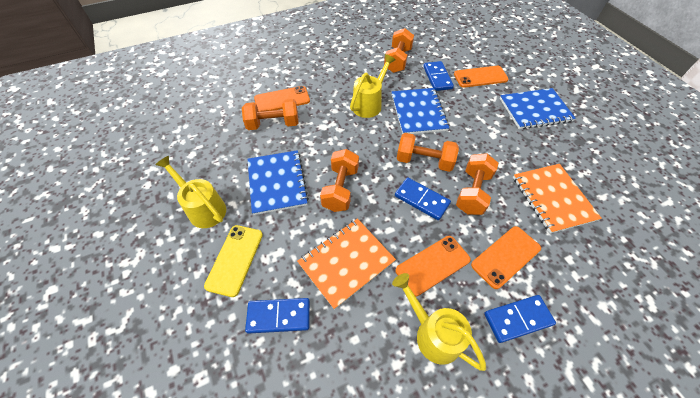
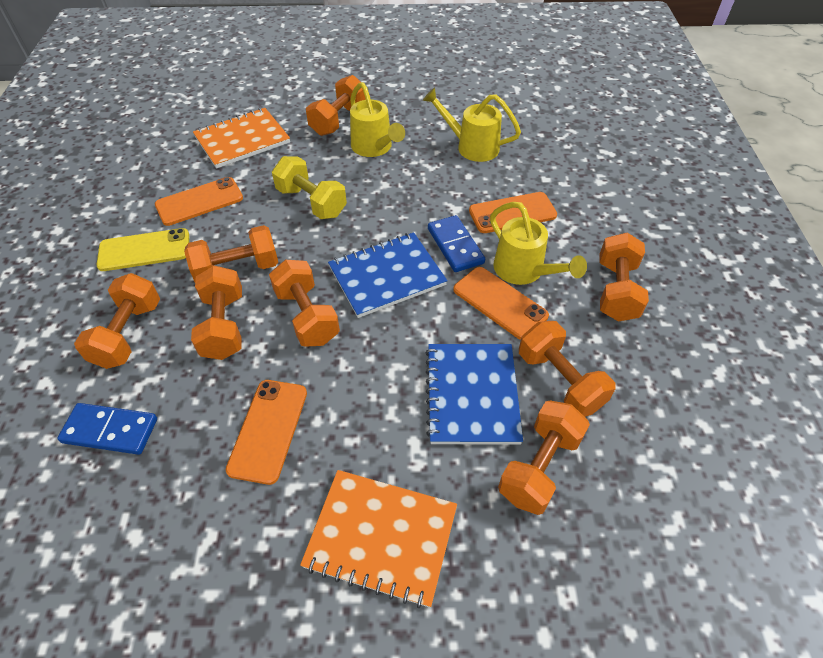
blue domino: 4 -> 2
blue notebook: 3 -> 2
orange dumbbell: 5 -> 8
yellow dumbbell: 0 -> 1

